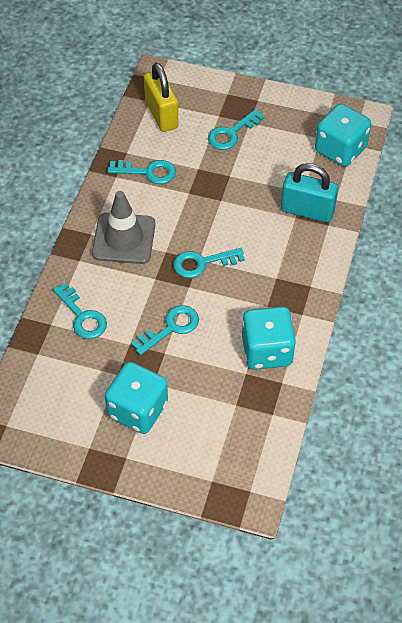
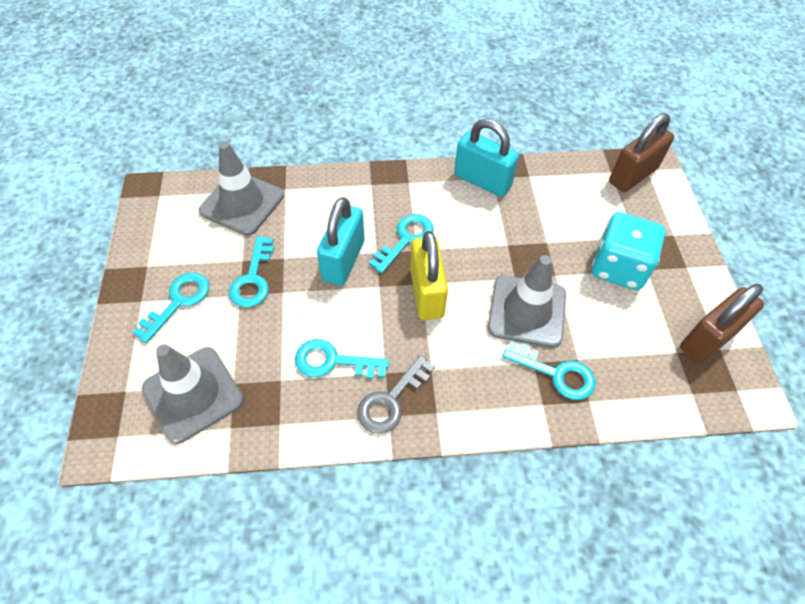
brown padlock: 0 -> 2
grey key: 0 -> 1
grey traffic cone: 1 -> 3
turquoise dice: 3 -> 1
turquoise padlock: 1 -> 2

